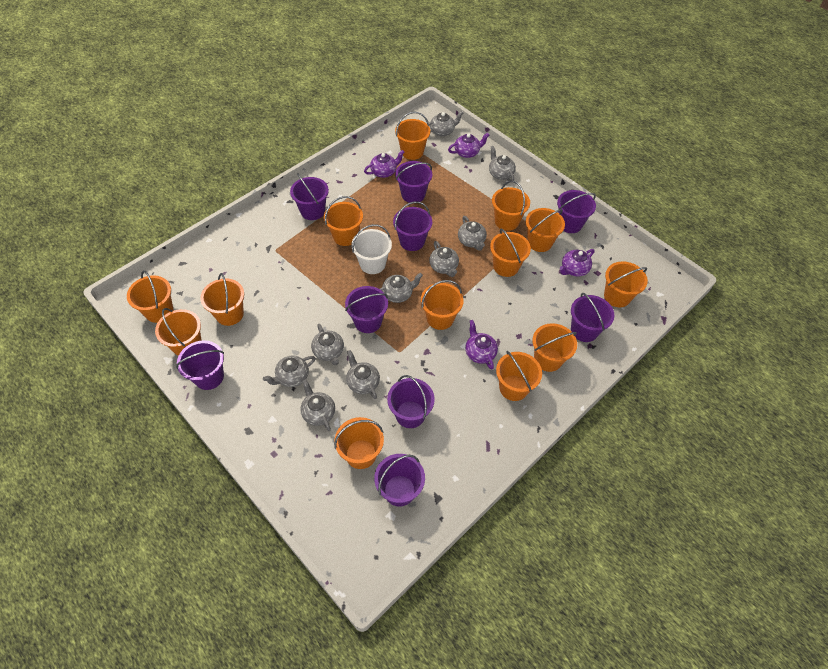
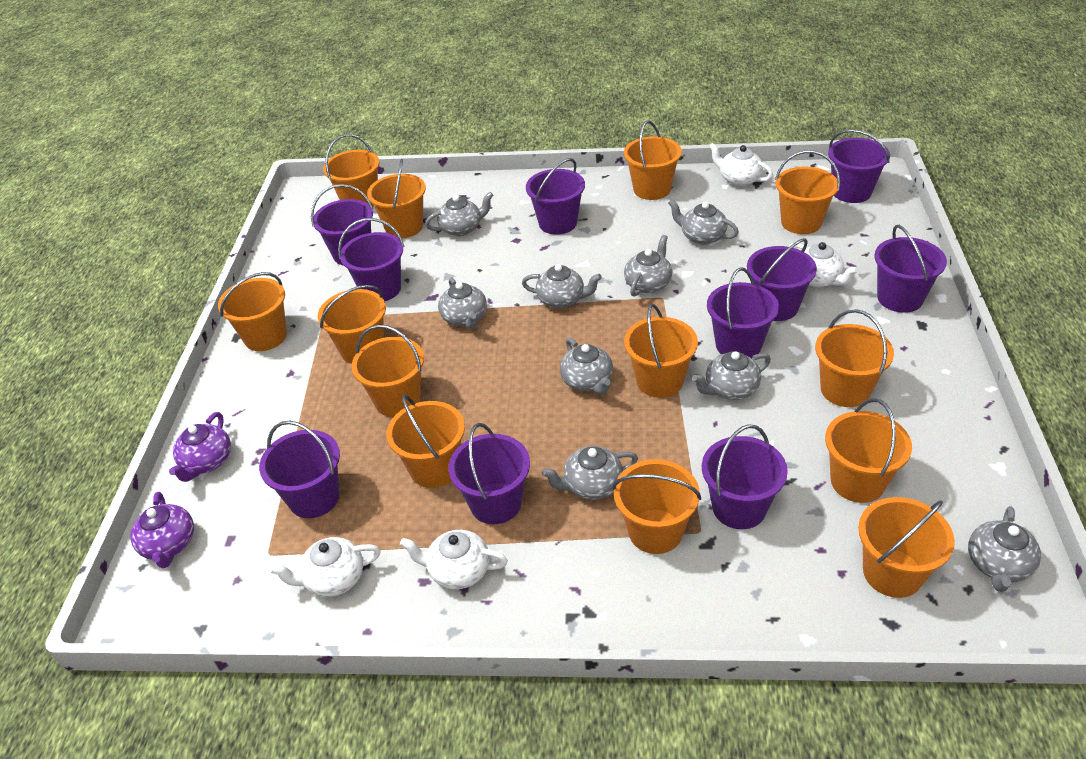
purple bucket: 9 -> 10
purple teapot: 4 -> 2
white bucket: 1 -> 0
white teapot: 0 -> 4

